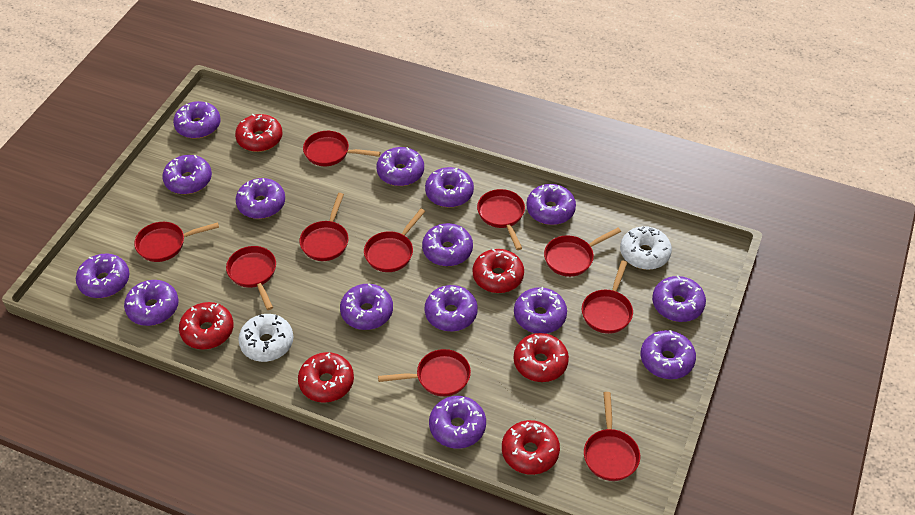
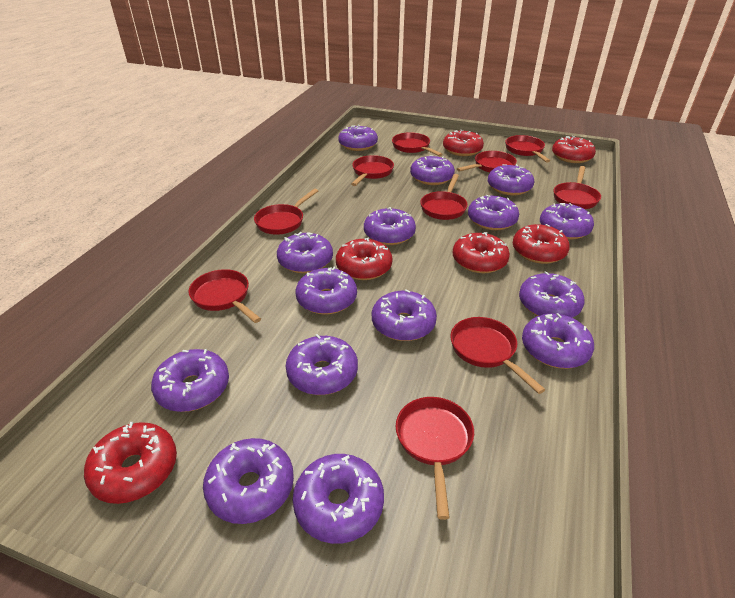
white donut: 2 -> 0

